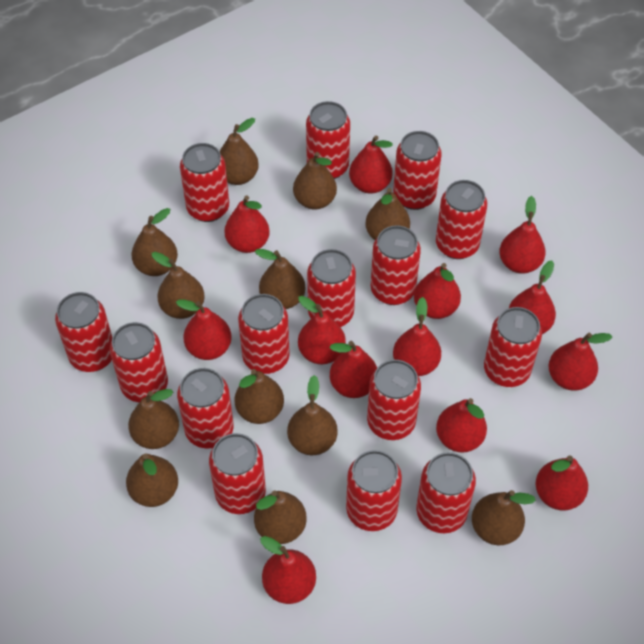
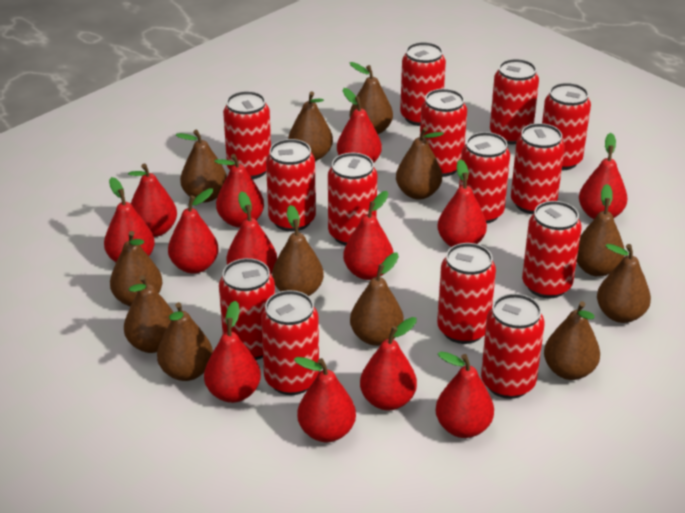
red can: 15 -> 14

